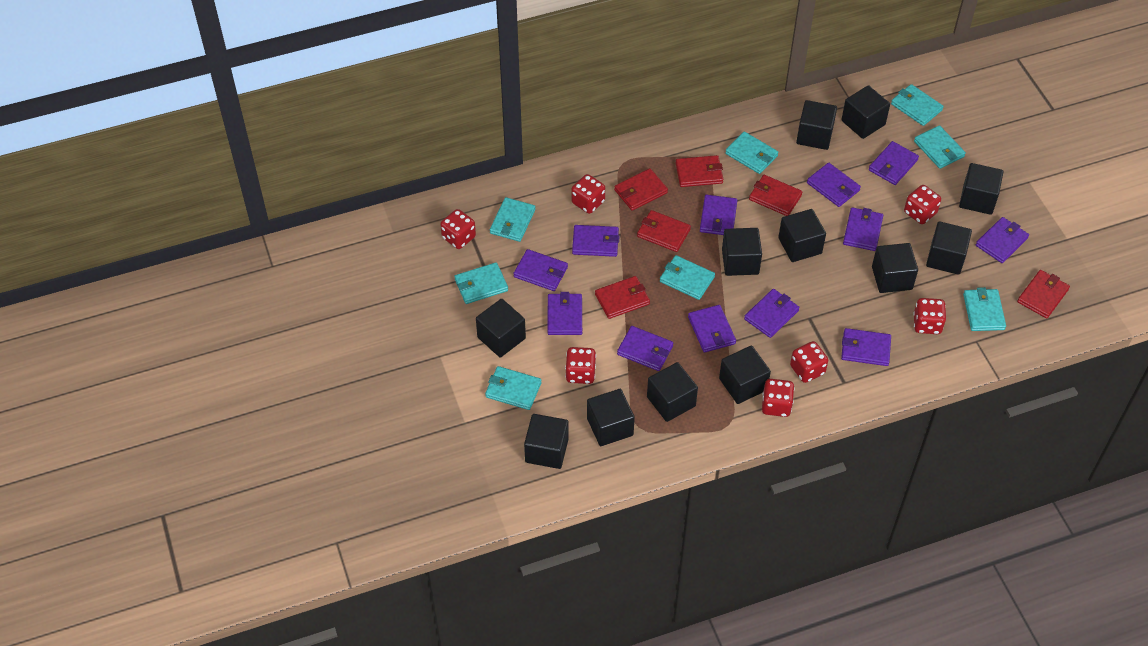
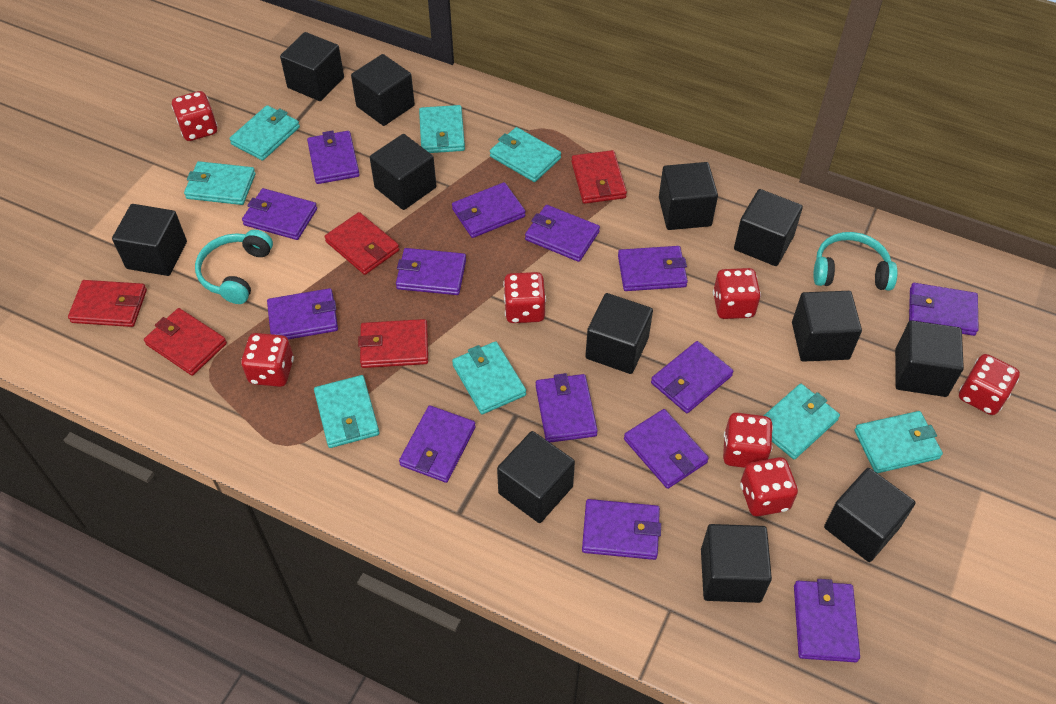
purple wallet: 12 -> 14
red wallet: 6 -> 5
turquoise headphones: 0 -> 2

